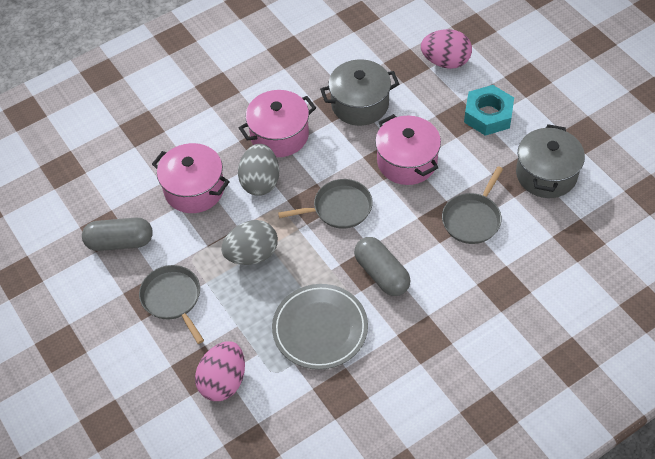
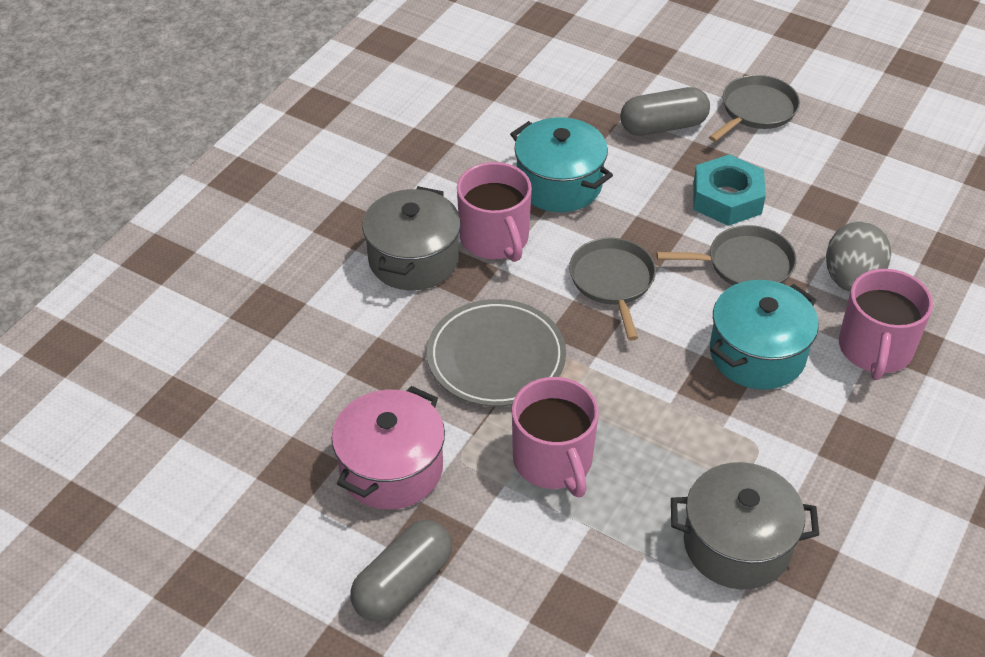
grey egg: 2 -> 1
pink egg: 2 -> 0
pink mug: 0 -> 3
pink pot: 3 -> 1
turquoise pot: 0 -> 2

